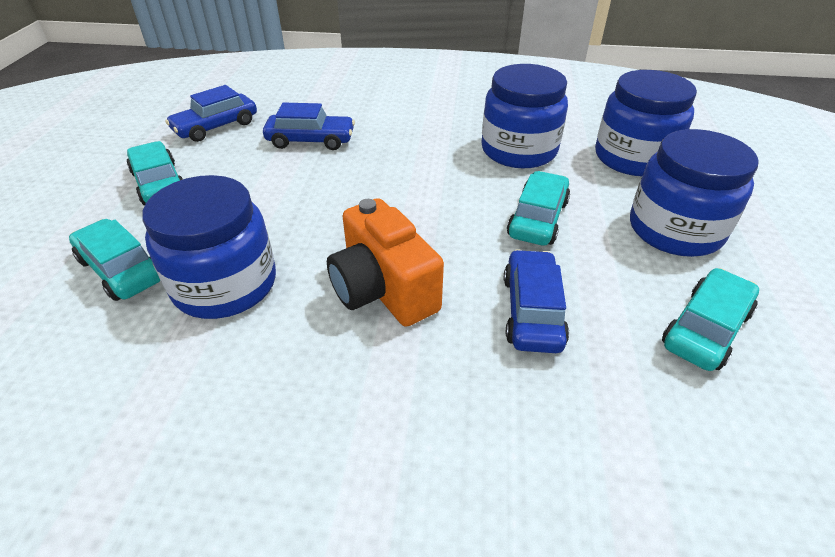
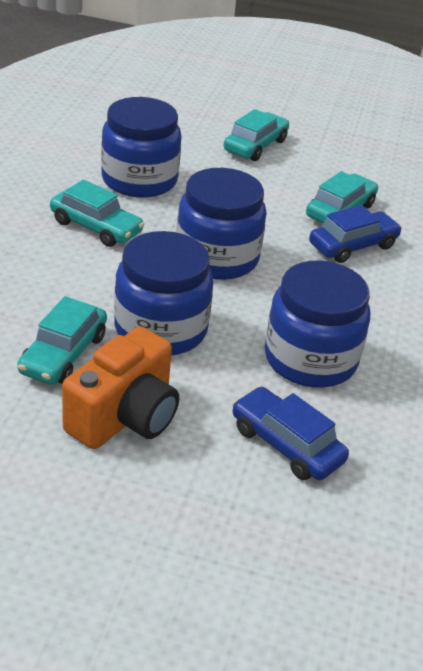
blue car: 3 -> 2

